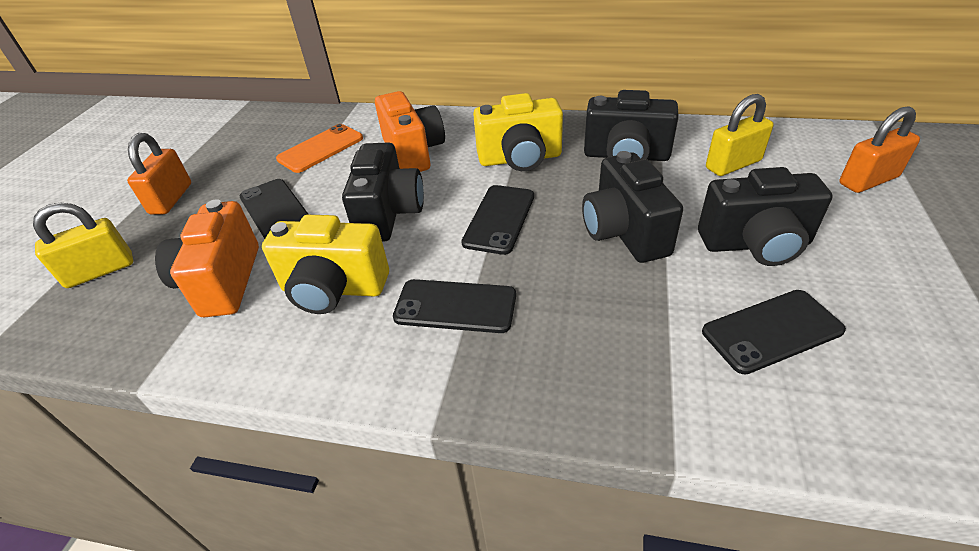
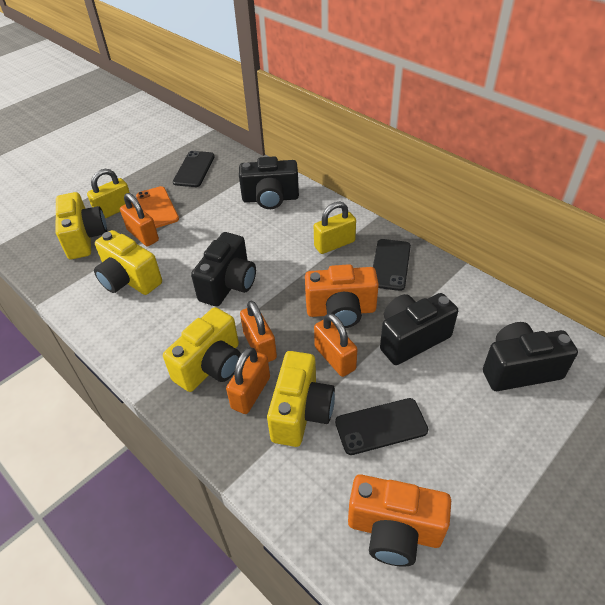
black phone: 4 -> 3
orange padlock: 2 -> 4
yellow camera: 2 -> 4

